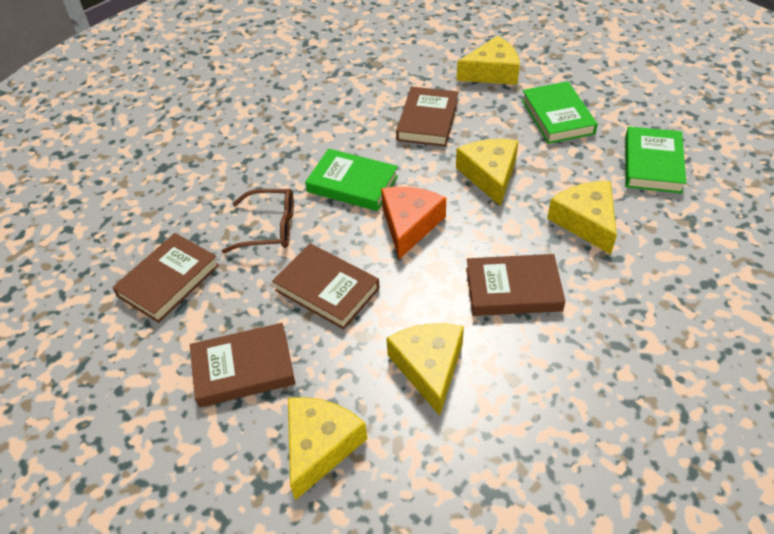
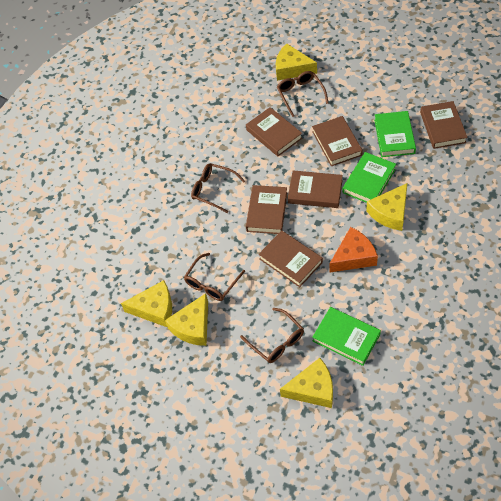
brown book: 5 -> 6
brown glasses: 1 -> 4

